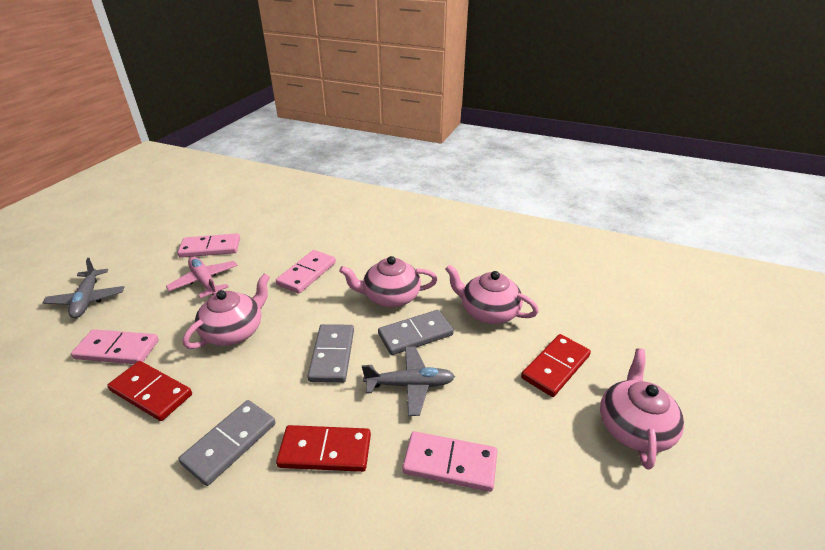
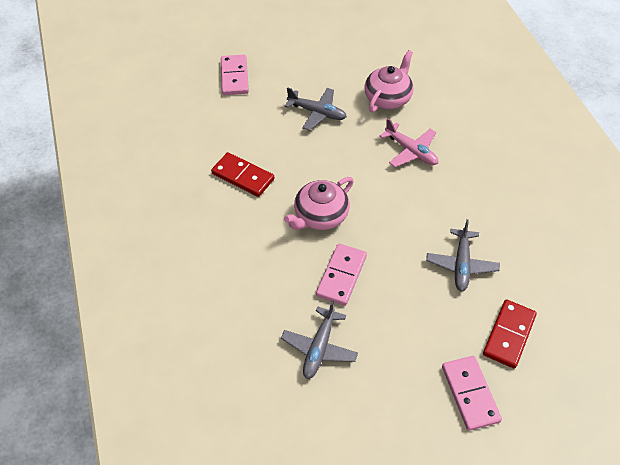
grey domino: 3 -> 0
grey plane: 2 -> 3
pink domino: 4 -> 3
pink teapot: 4 -> 2
red domino: 3 -> 2

